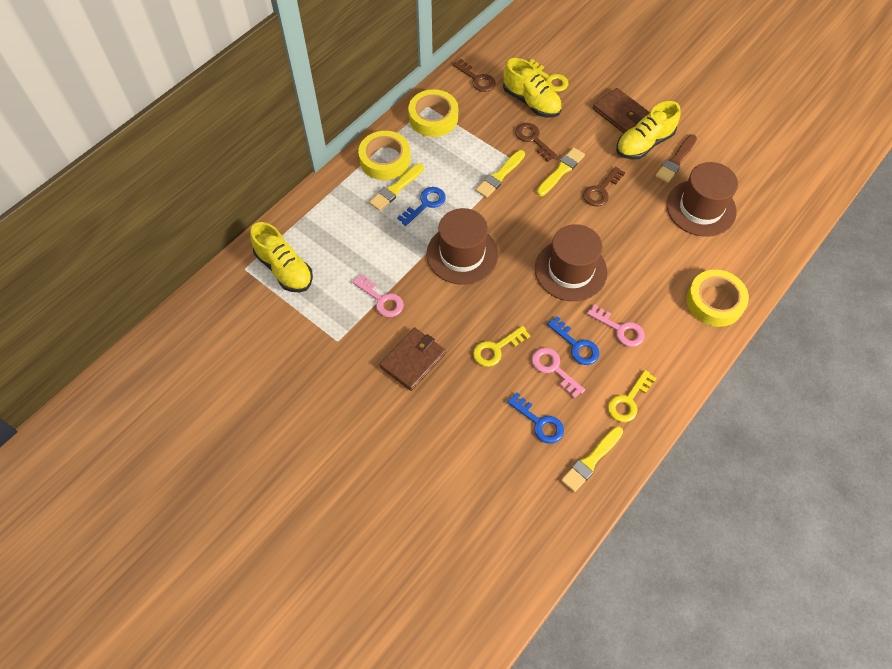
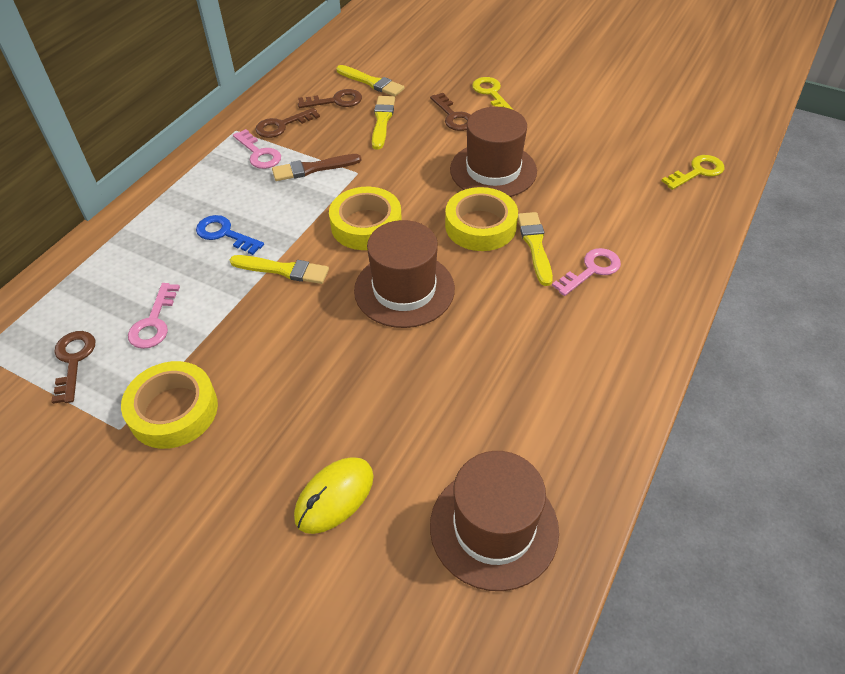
blue key: 3 -> 1
brown key: 3 -> 4
brown wallet: 2 -> 0
yellow key: 3 -> 2
yellow mouse: 0 -> 1
yellow shoe: 3 -> 0

